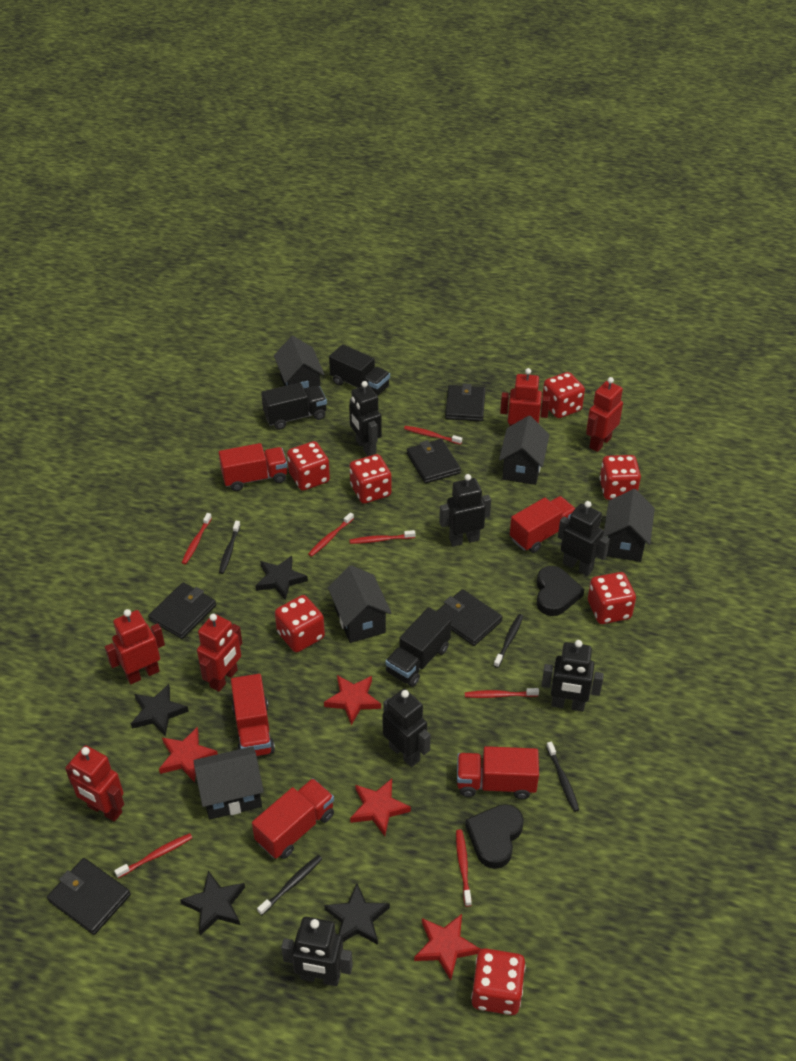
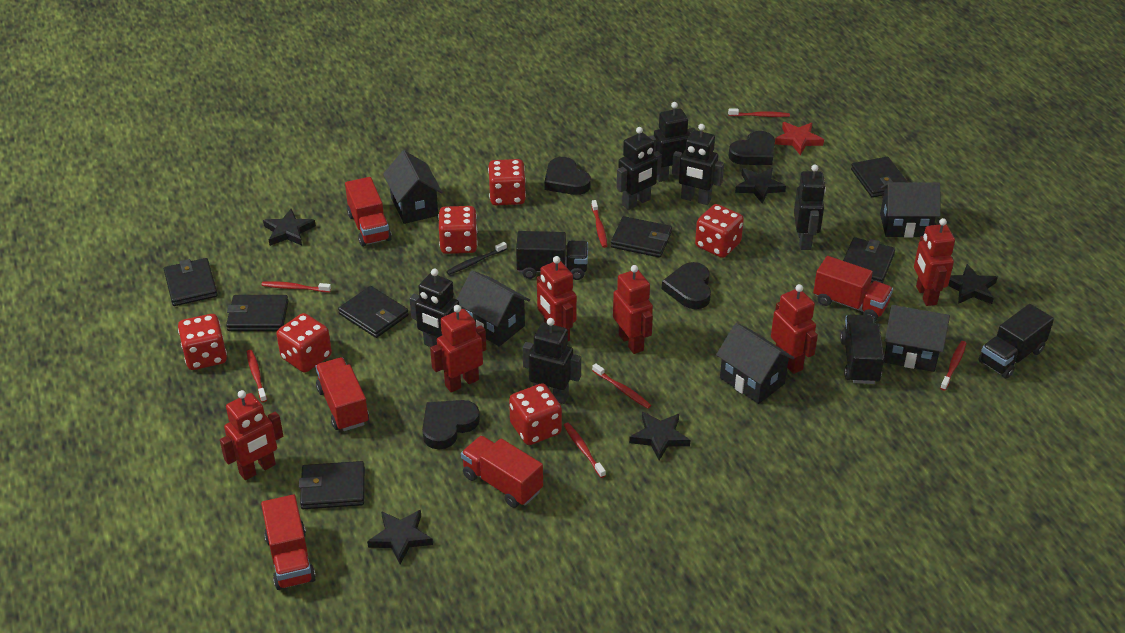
black heart: 2 -> 4
black star: 4 -> 5
black toothbrush: 4 -> 1
black wallet: 5 -> 7
red dice: 7 -> 6
red robot: 5 -> 6
red star: 4 -> 1

